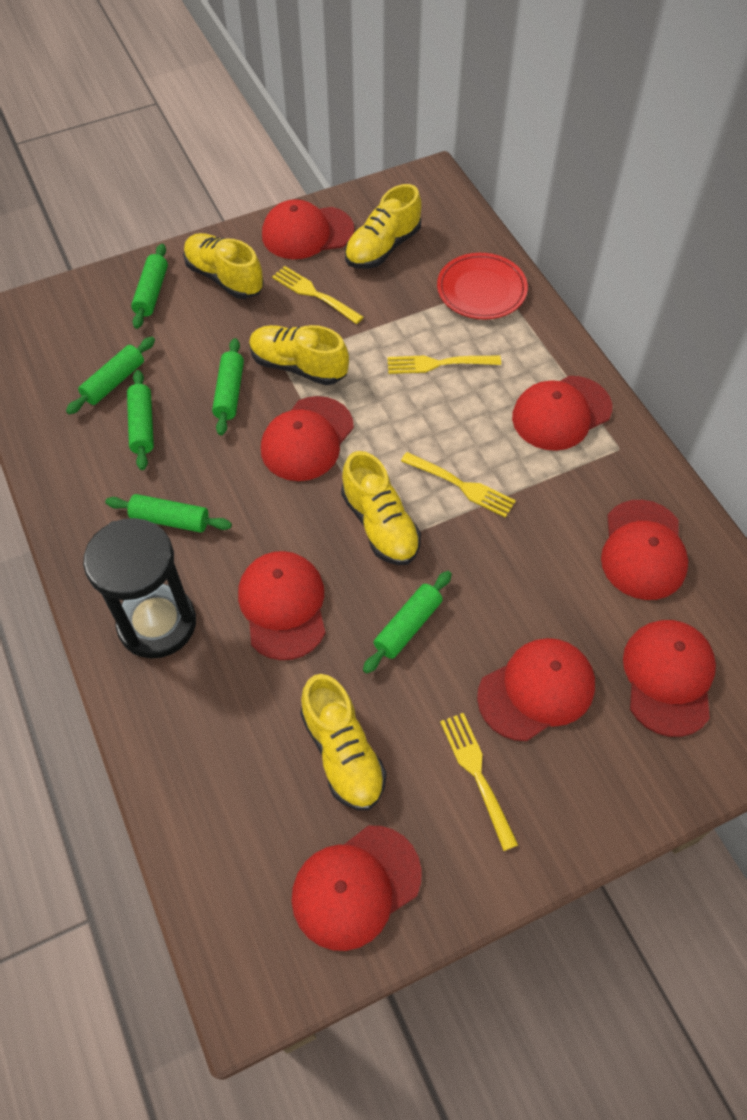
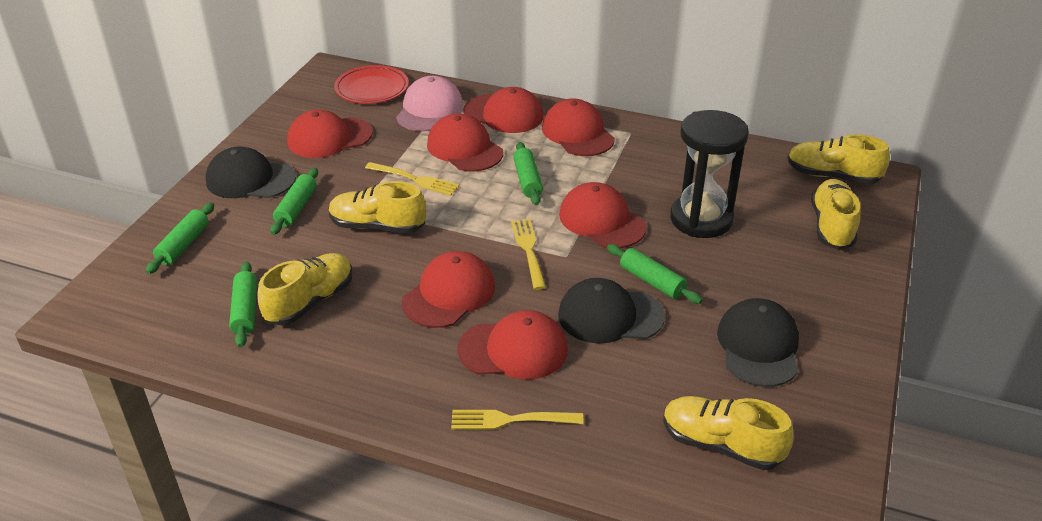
black cap: 0 -> 3
green rolling pin: 6 -> 5
pink cap: 0 -> 1
red cap: 8 -> 7
yellow fork: 4 -> 3

